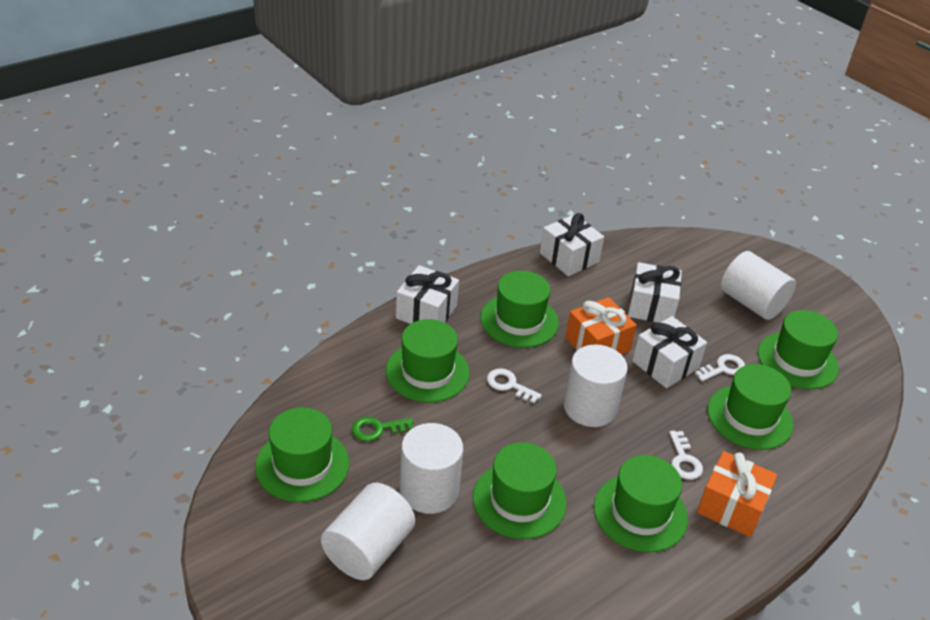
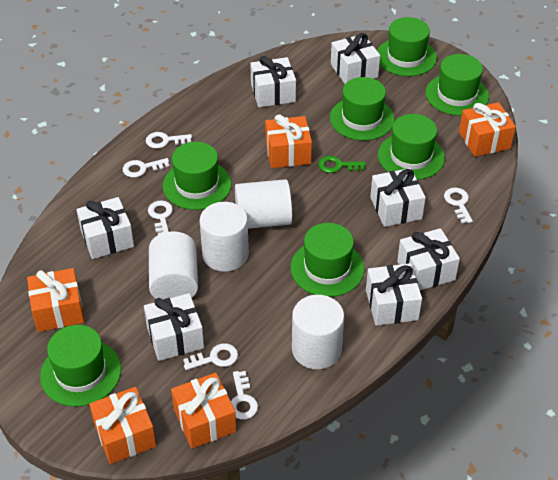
orange gift: 2 -> 5
white gift: 4 -> 7
white key: 3 -> 6

